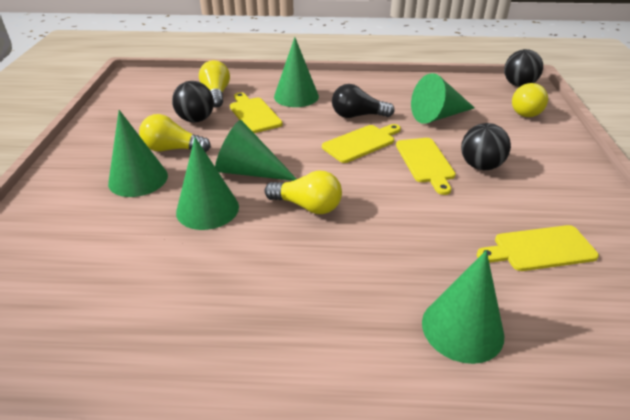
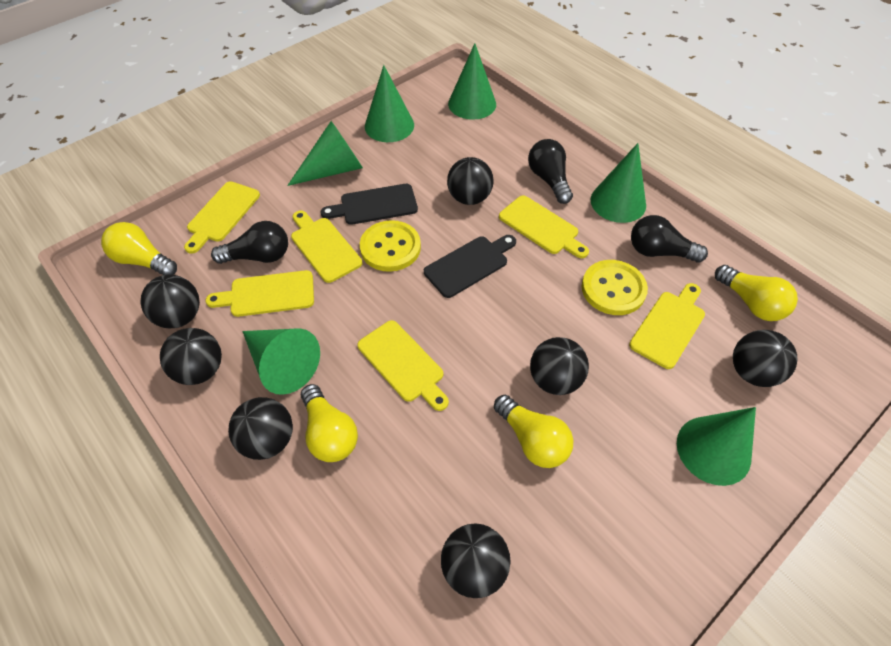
black ball: 3 -> 7
black cutting board: 0 -> 2
black light bulb: 1 -> 3
yellow button: 0 -> 2
yellow cutting board: 4 -> 6

